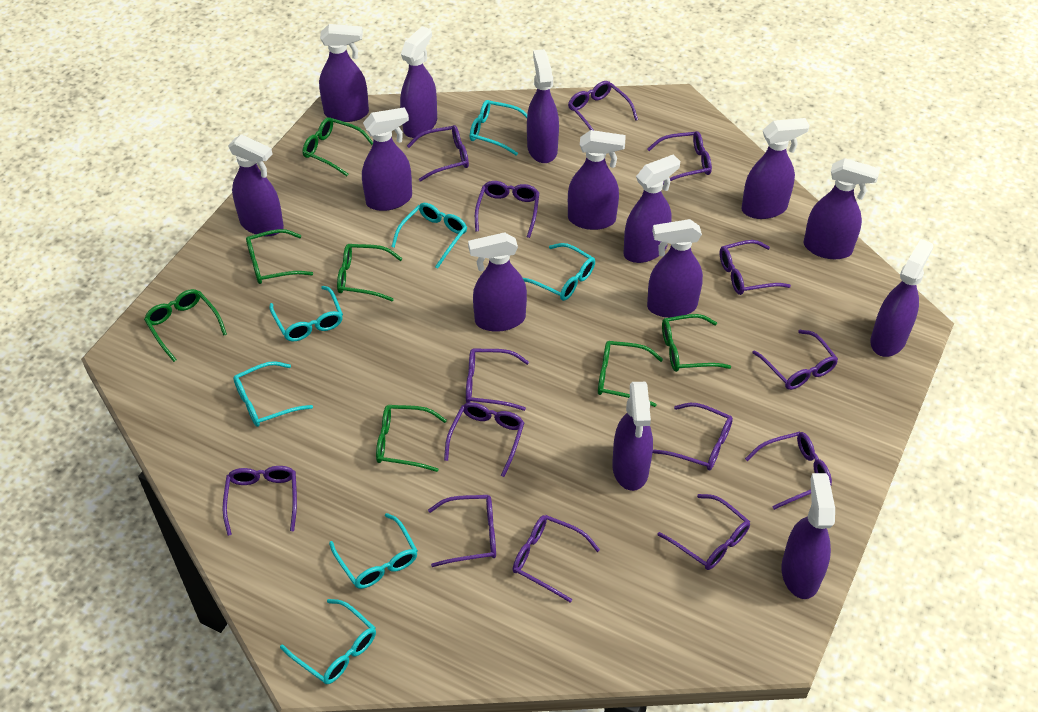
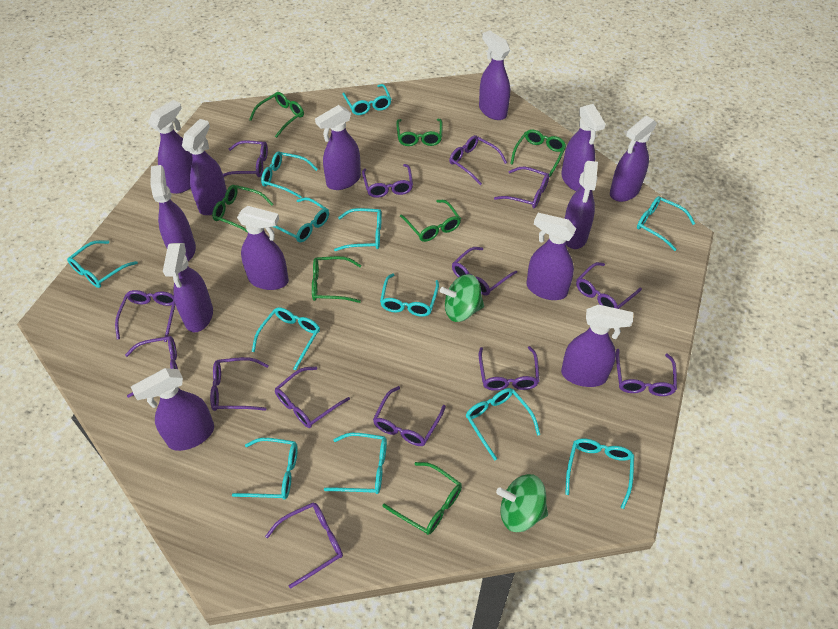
green spinning top: 0 -> 2
purple spray bottle: 14 -> 13
turquoise glasses: 7 -> 12

